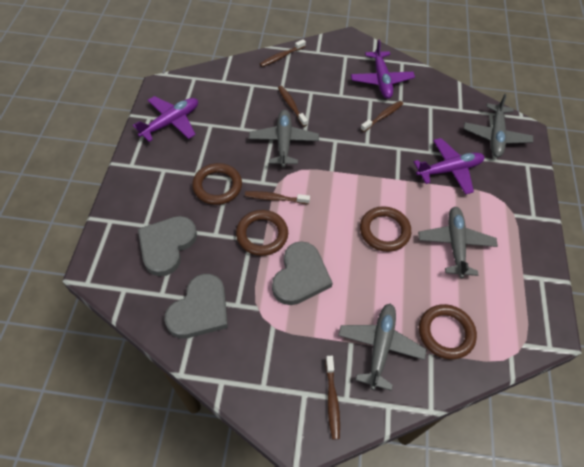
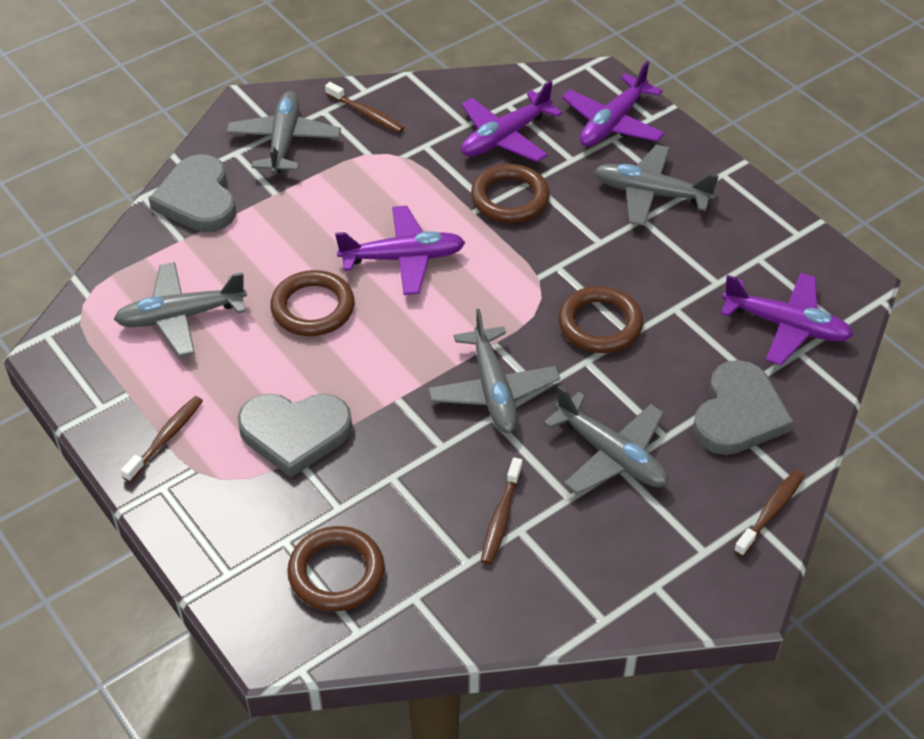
brown toothbrush: 5 -> 4
grey plane: 4 -> 5
purple plane: 3 -> 4

